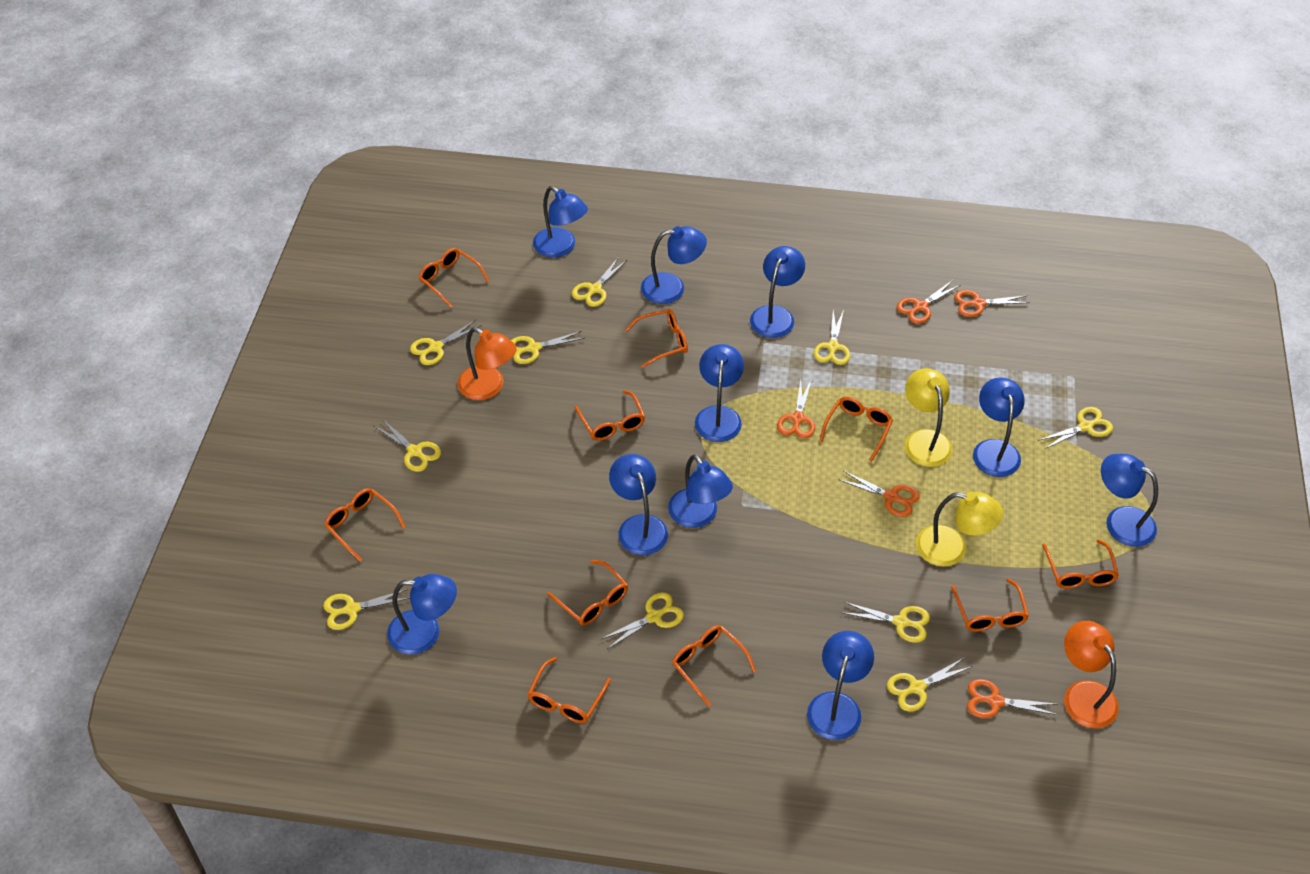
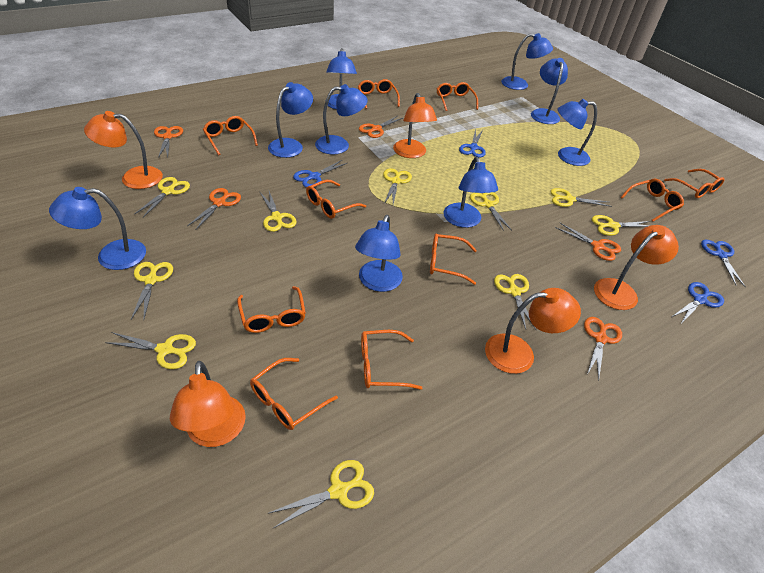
blue lamp: 10 -> 9
blue scissors: 0 -> 4
orange lamp: 2 -> 5
yellow lamp: 2 -> 0

